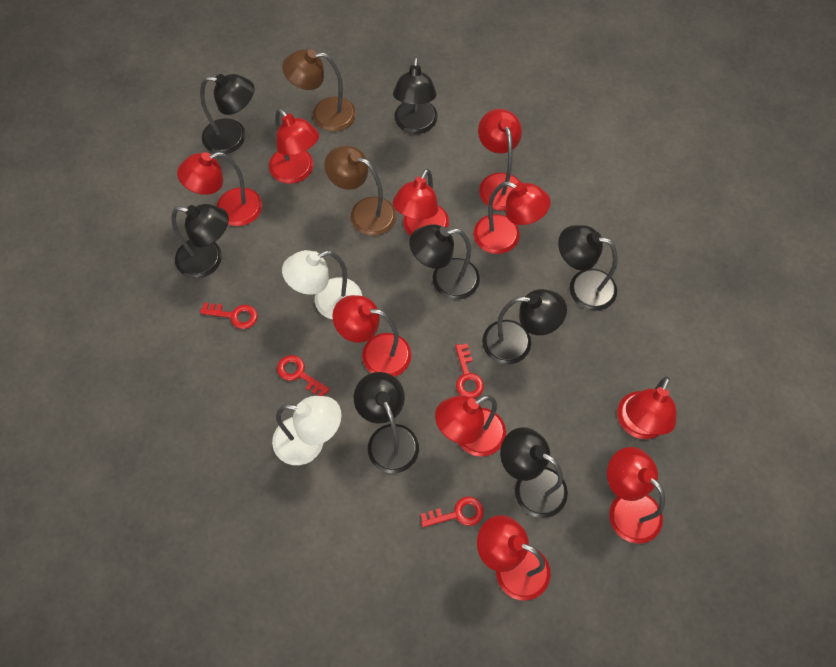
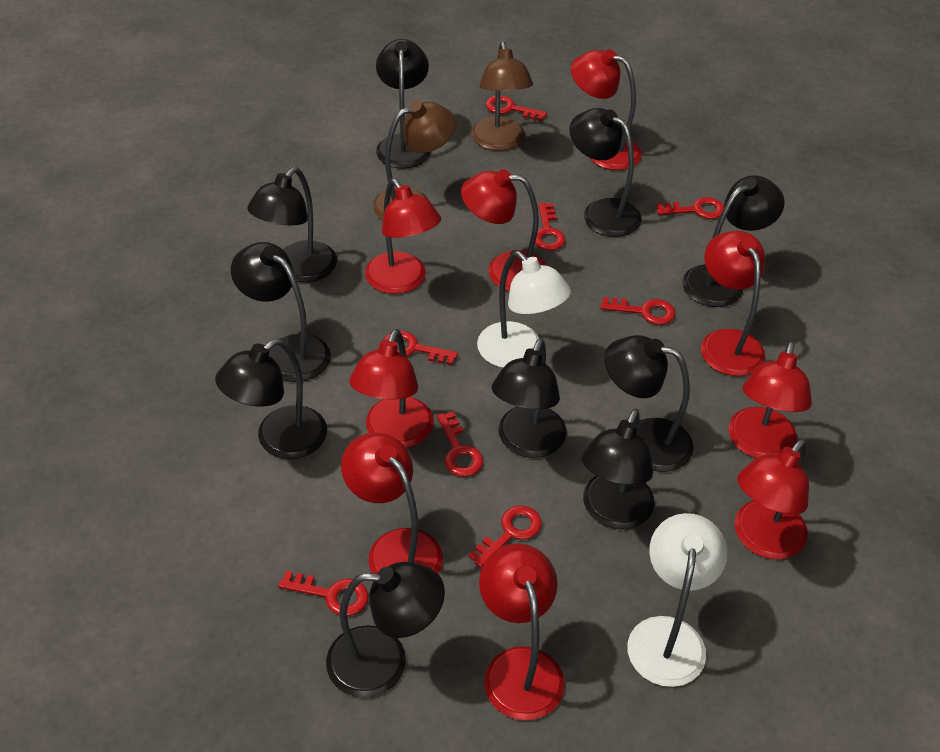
black lamp: 8 -> 10
red key: 4 -> 8
red lamp: 10 -> 9

